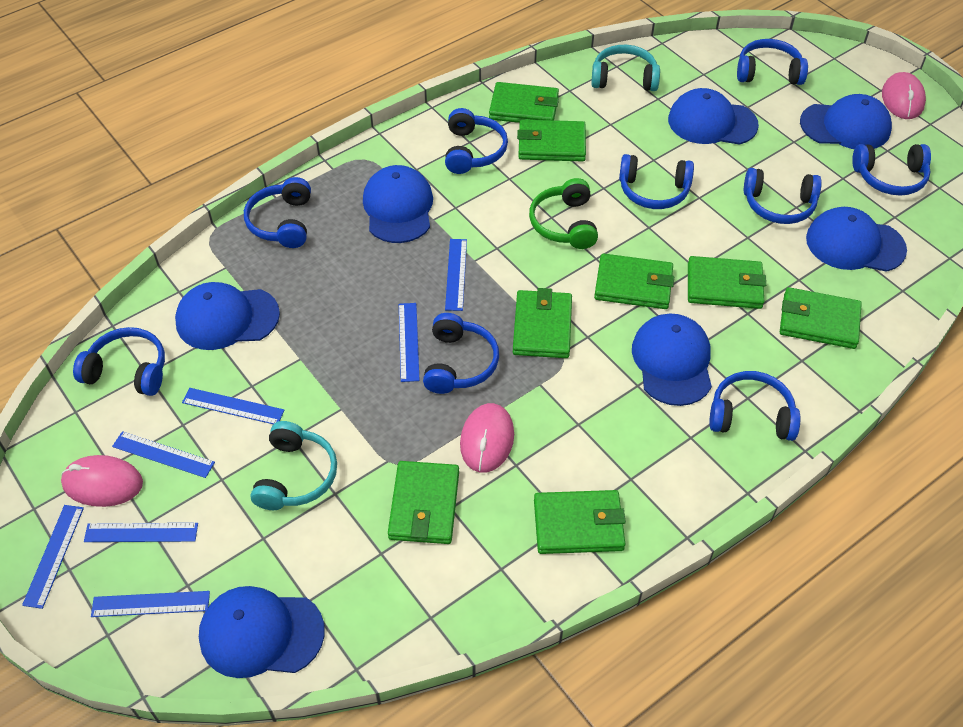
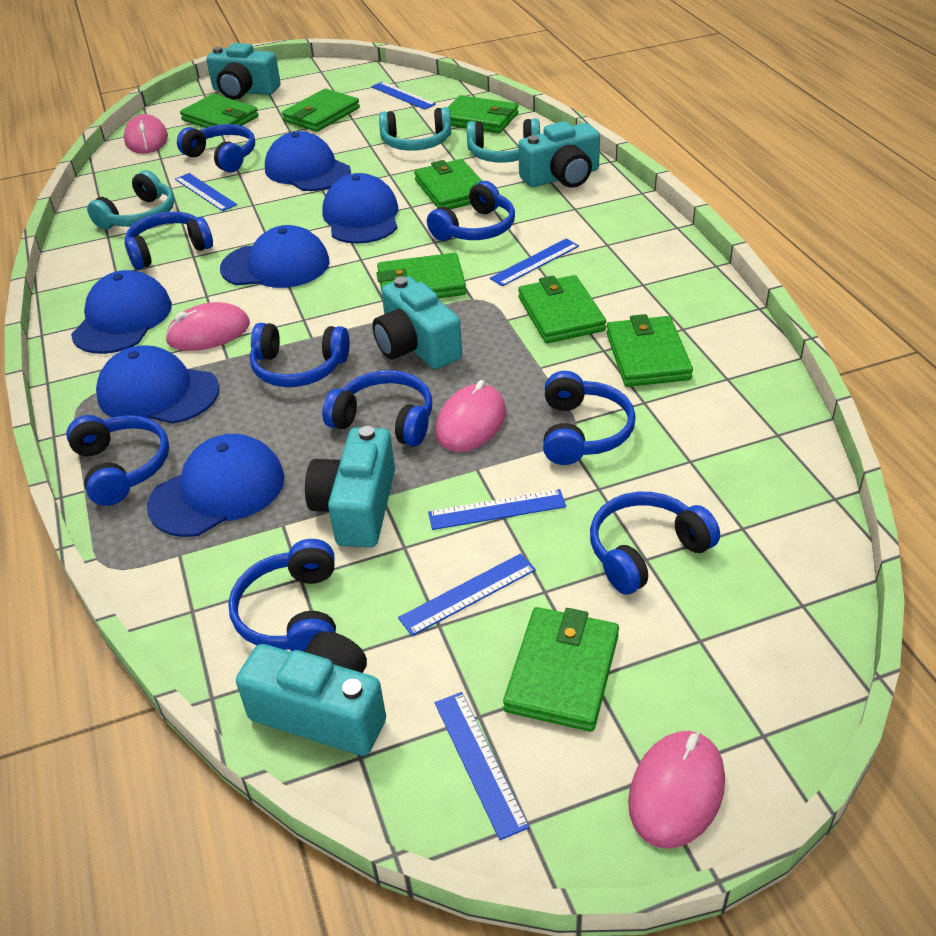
blue cap: 7 -> 6
blue ruler: 7 -> 6
green headphones: 1 -> 0
pink mouse: 3 -> 4
turquoise camera: 0 -> 5
turquoise headphones: 2 -> 3

